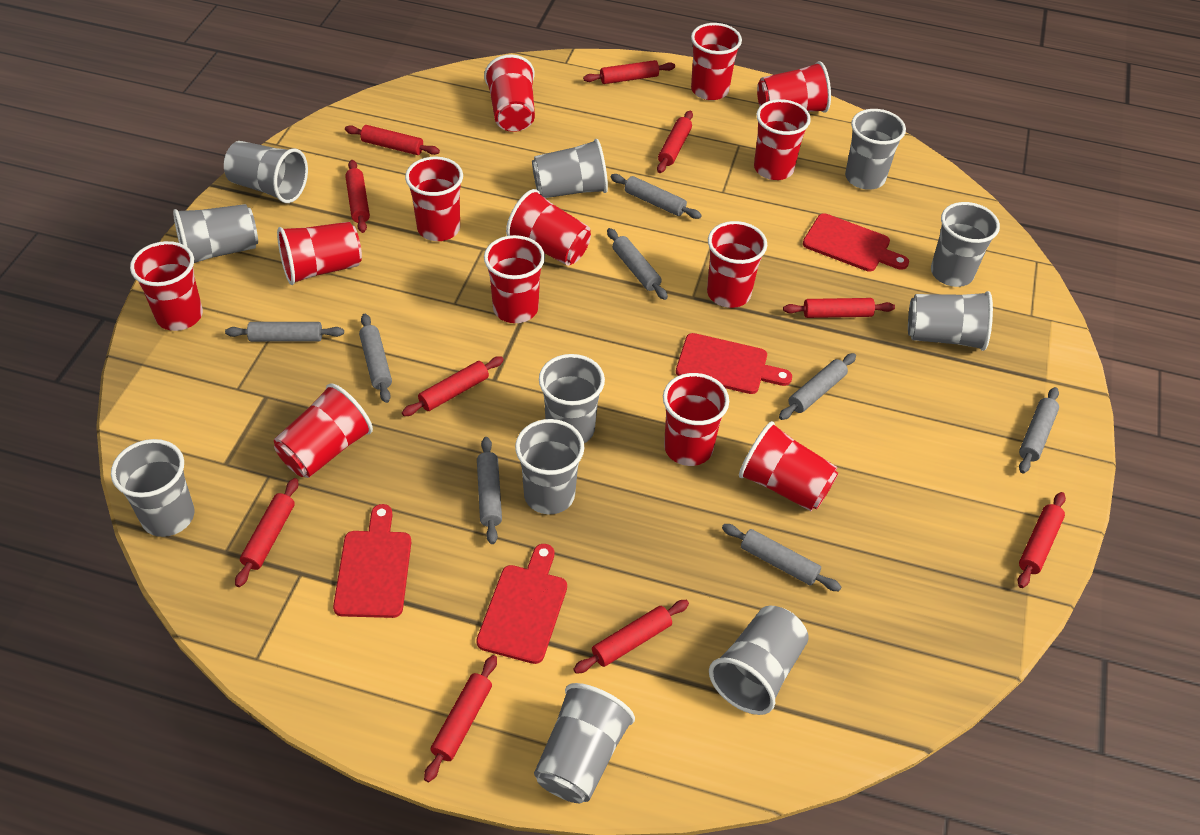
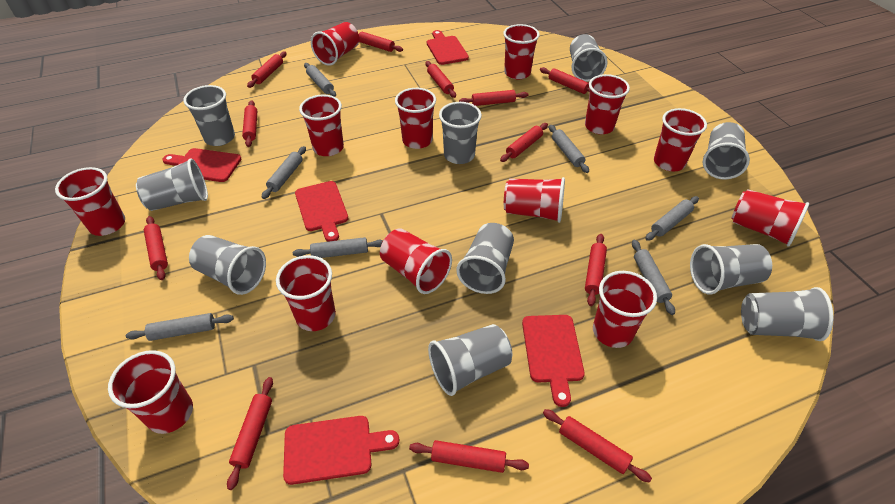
grey cup: 11 -> 10
grey rolling pin: 8 -> 7
red cutting board: 4 -> 5
red rolling pin: 10 -> 12

